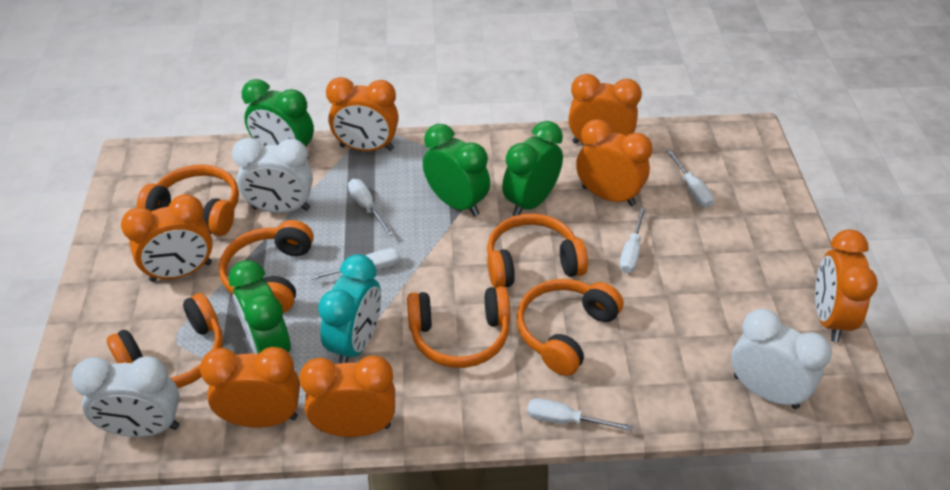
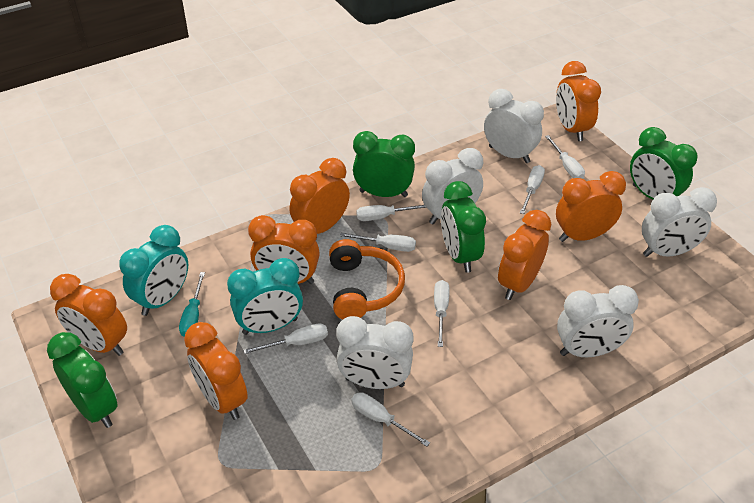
orange headphones: 6 -> 1
turquoise clock: 1 -> 2
turquoise screwdriver: 0 -> 1
white clock: 3 -> 5
white screwdriver: 5 -> 7

